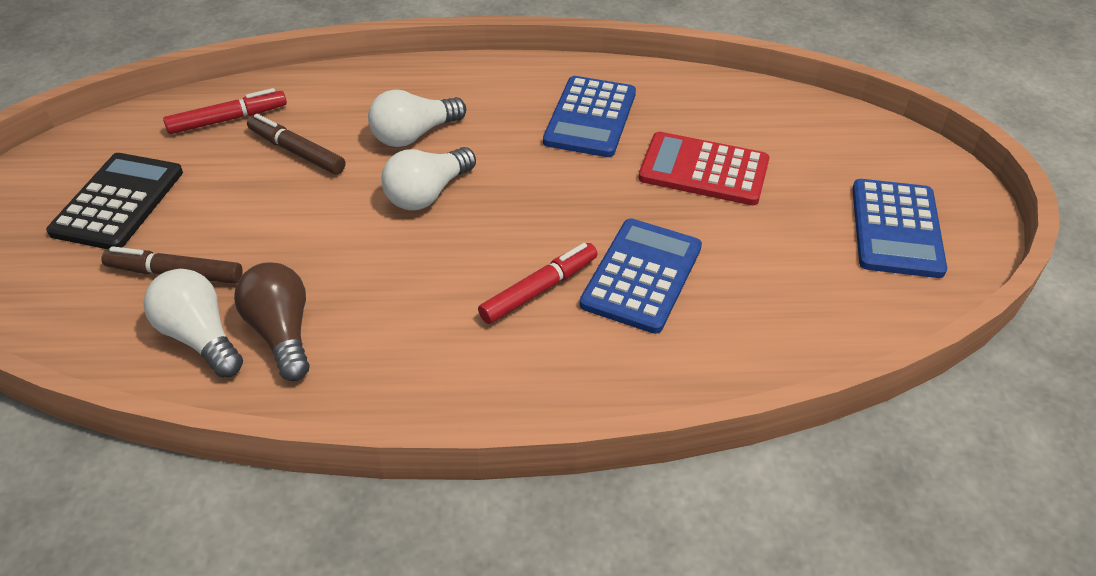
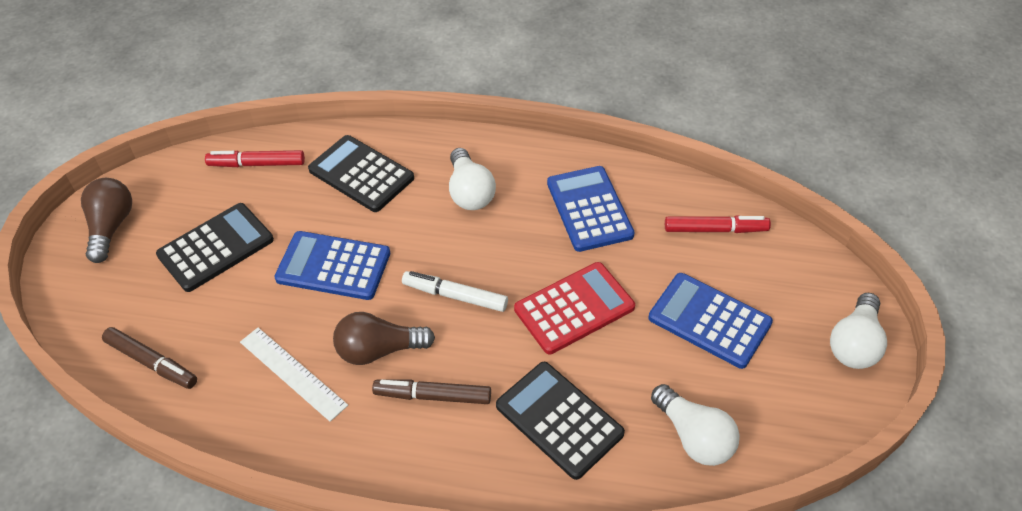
black calculator: 1 -> 3
brown light bulb: 1 -> 2
white marker: 0 -> 1
white ruler: 0 -> 1

